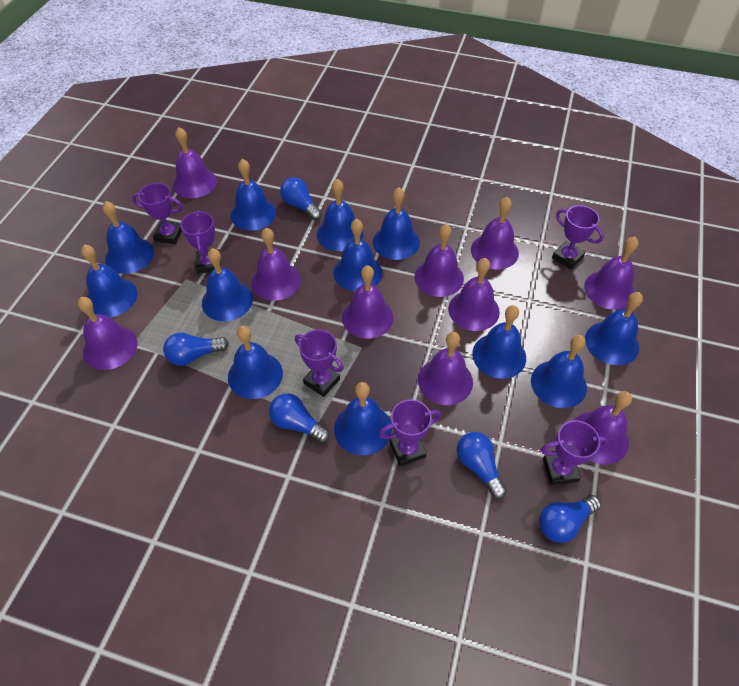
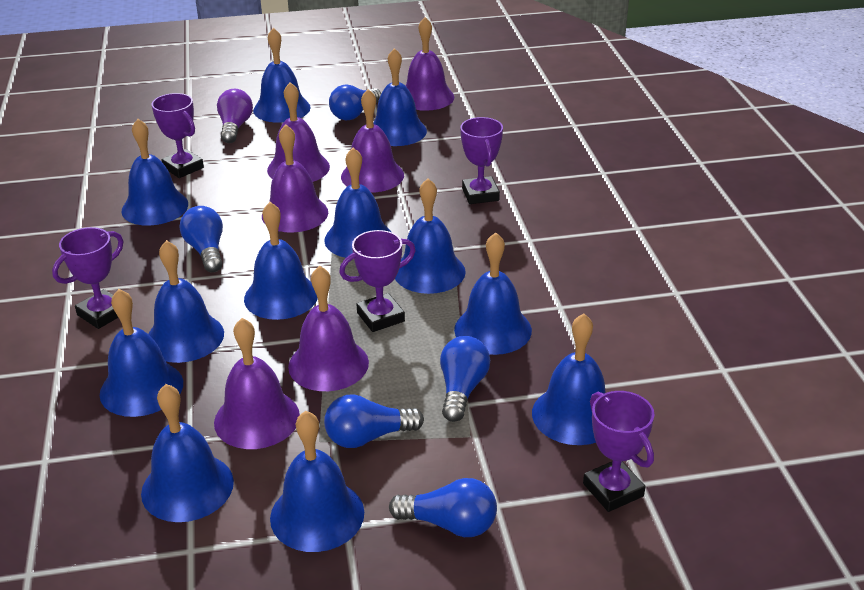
purple bell: 10 -> 6
purple light bulb: 0 -> 1
purple trophy: 6 -> 5

